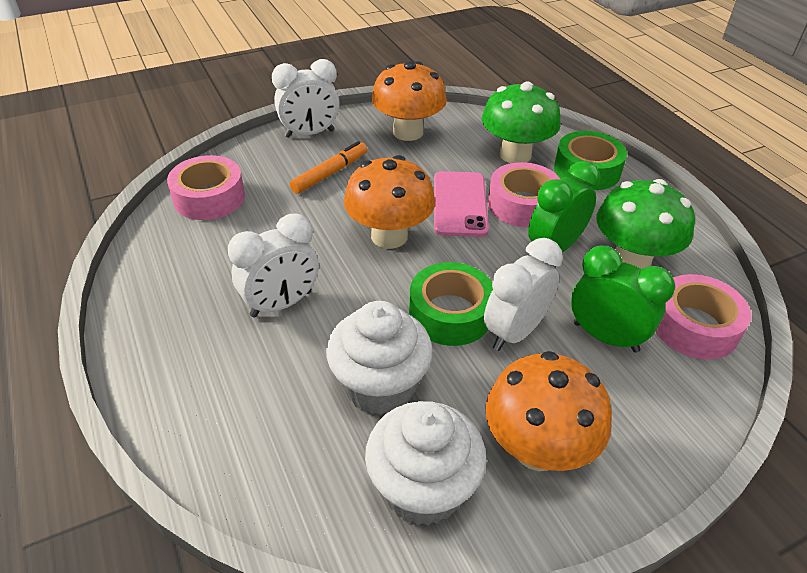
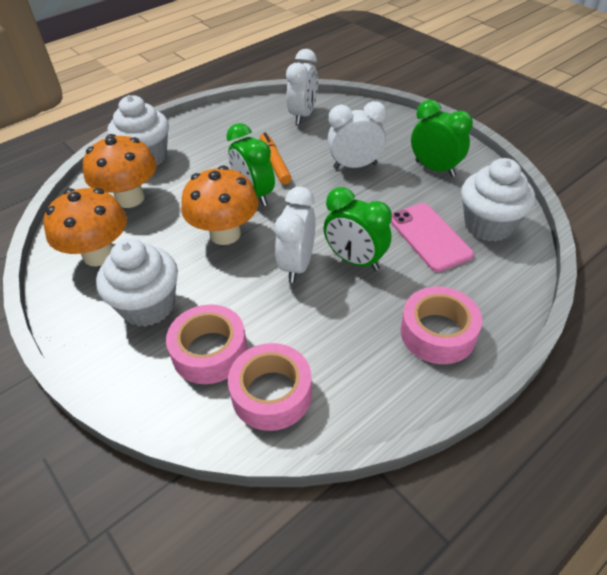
green clock: 2 -> 3
green mushroom: 2 -> 0
green tape: 2 -> 0
white cupcake: 2 -> 3

